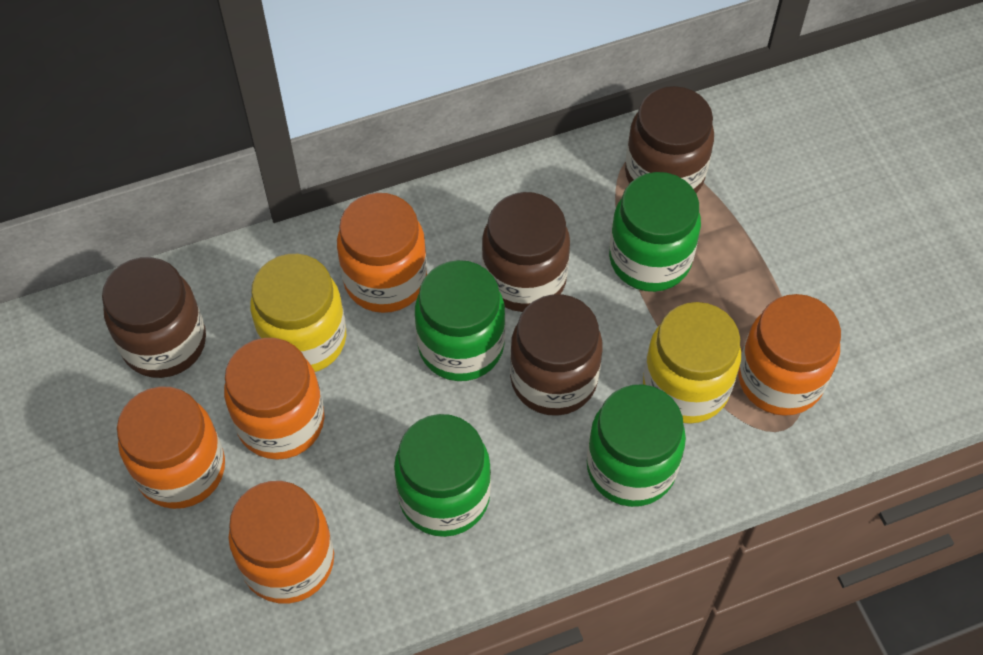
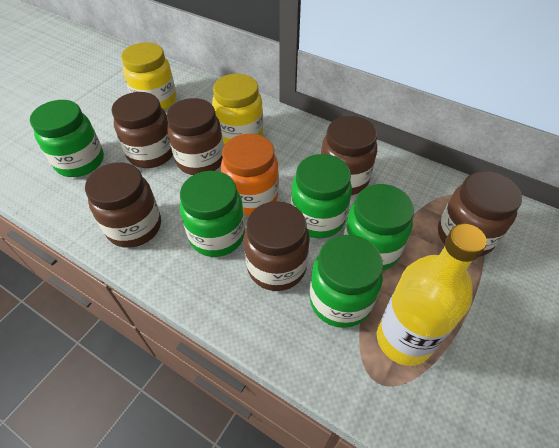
brown jar: 4 -> 6
green jar: 4 -> 5
orange jar: 5 -> 1
yellow bottle: 0 -> 1

